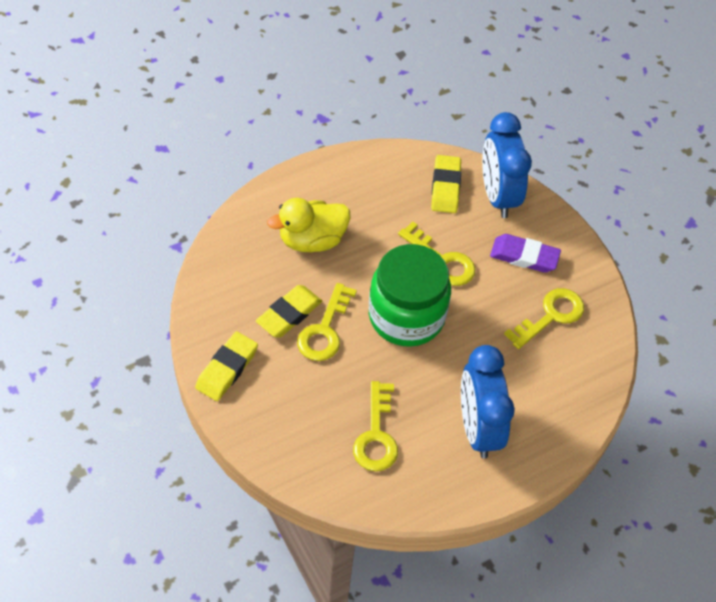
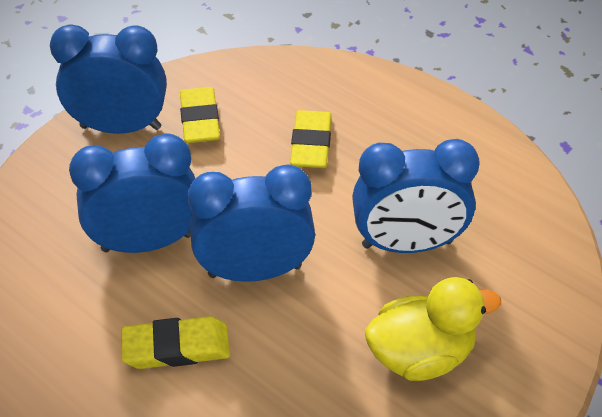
blue clock: 2 -> 4
green jar: 1 -> 0
purple eraser: 1 -> 0
yellow key: 4 -> 0

